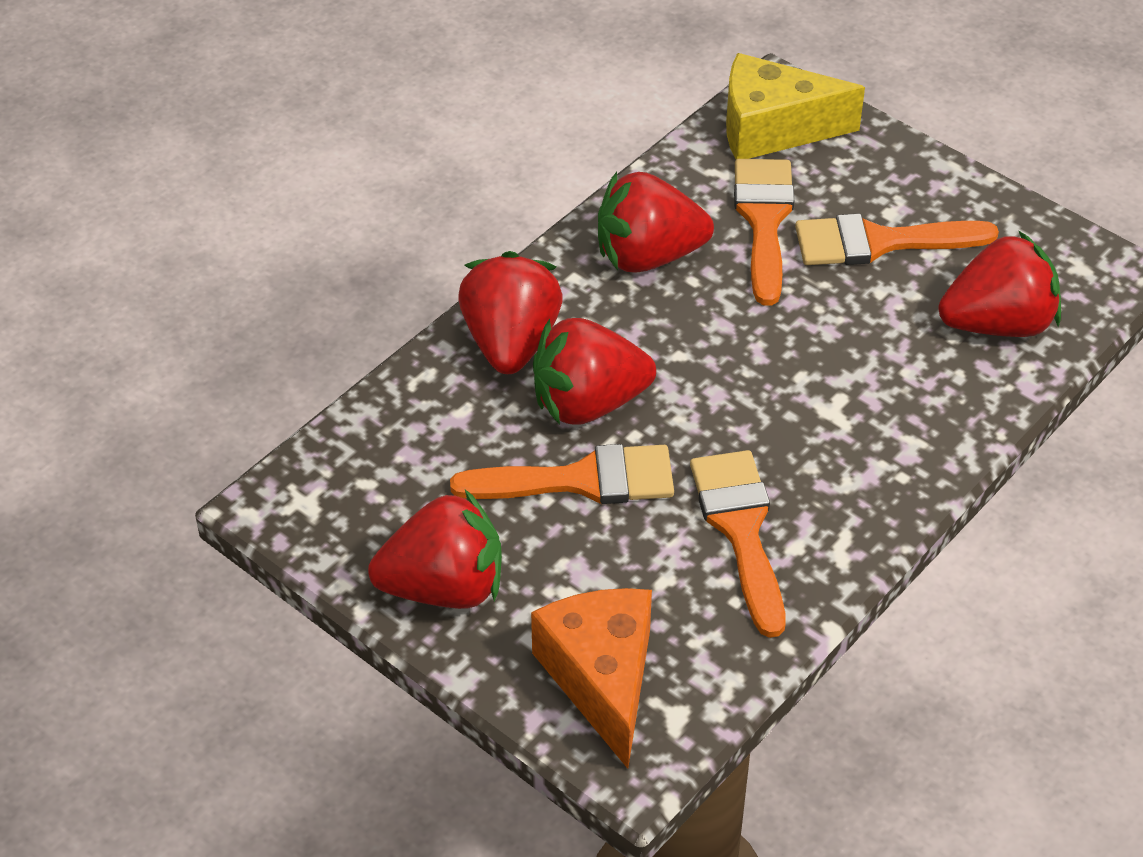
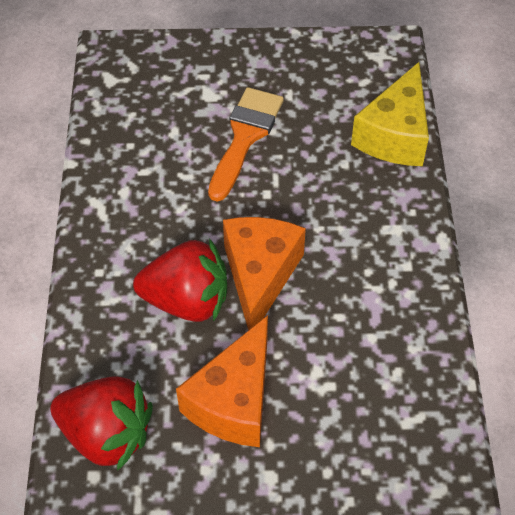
orange brush: 4 -> 1
orange cheese: 1 -> 2
red strawberry: 5 -> 2

